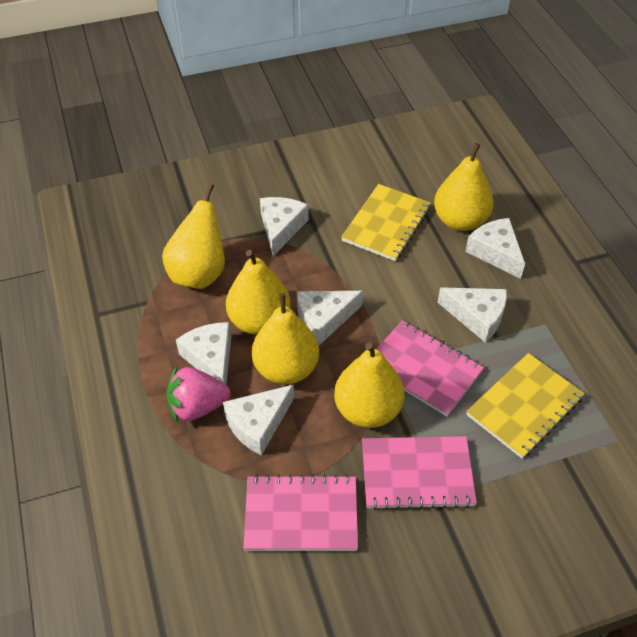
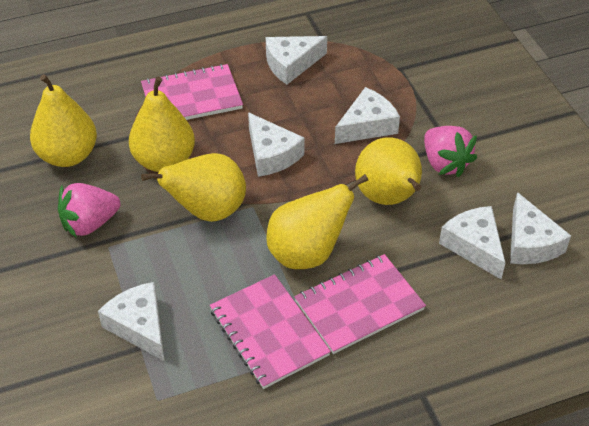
pink strawberry: 1 -> 2
yellow notebook: 2 -> 0

